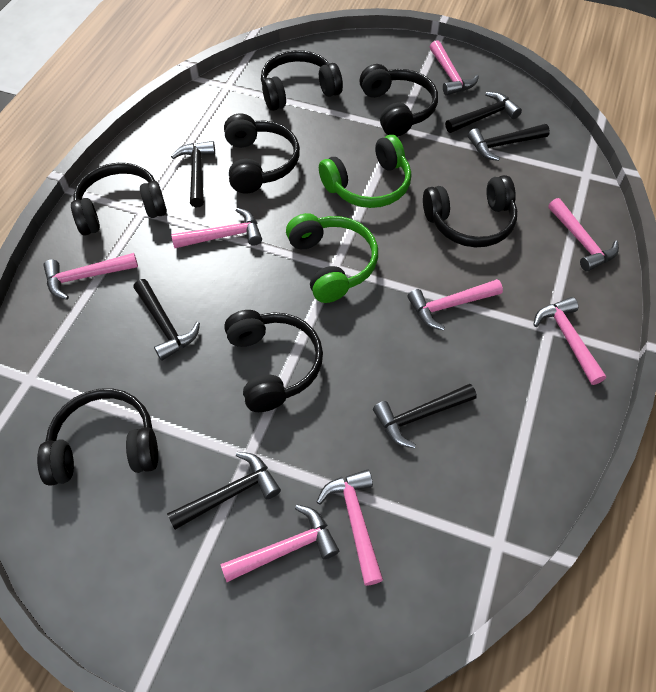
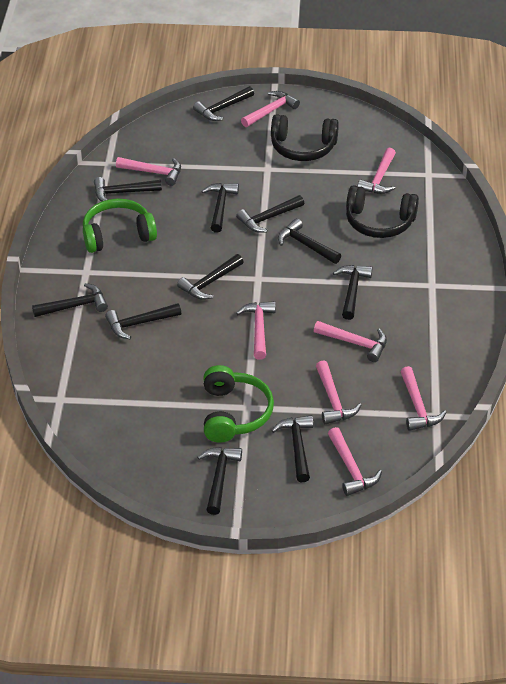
black hammer: 6 -> 11
black headphones: 7 -> 2

